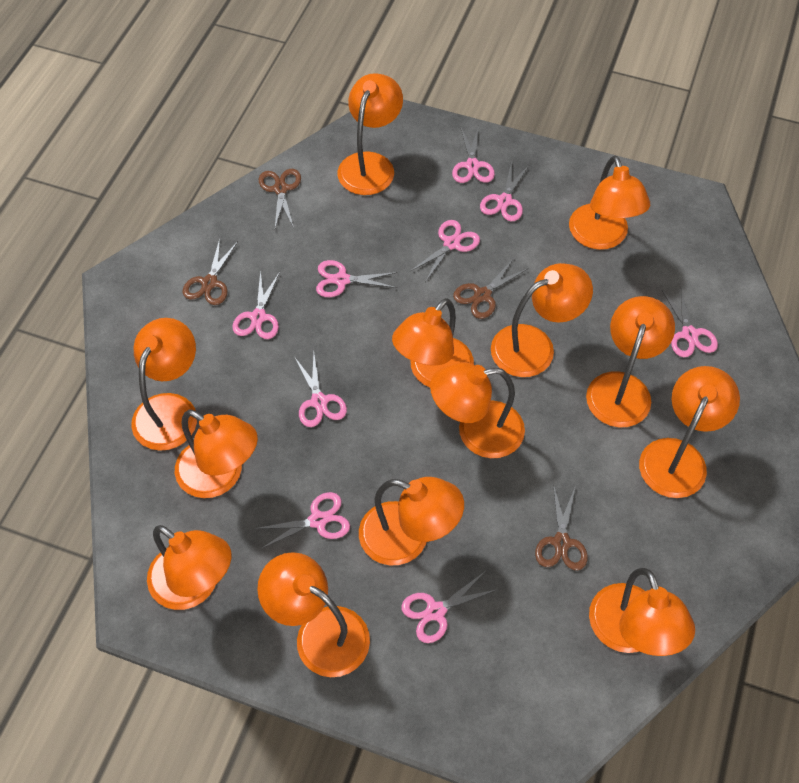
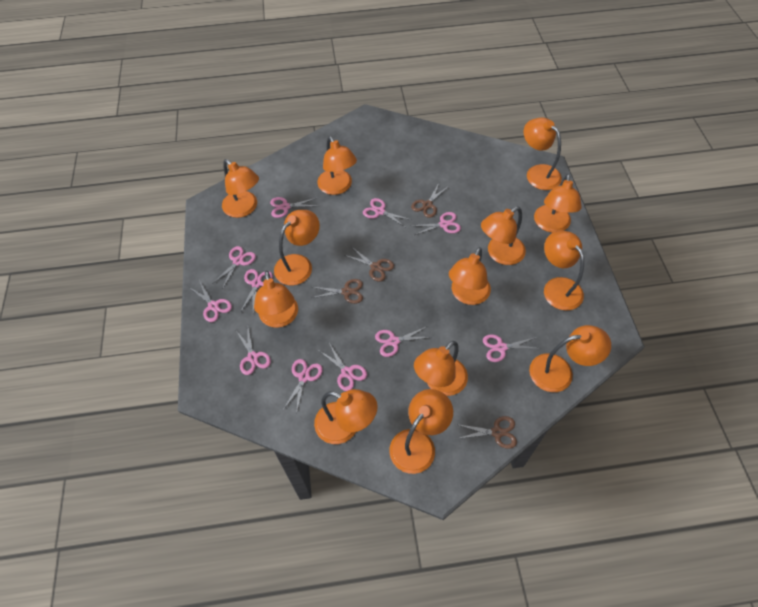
pink scissors: 9 -> 11

